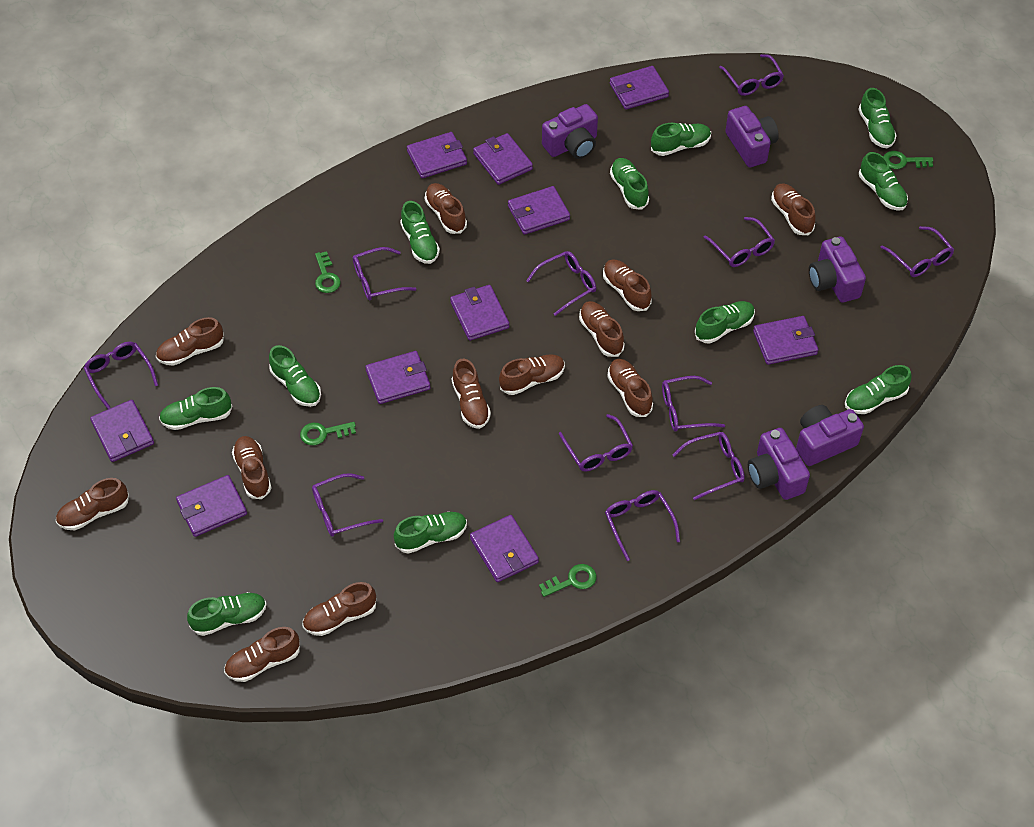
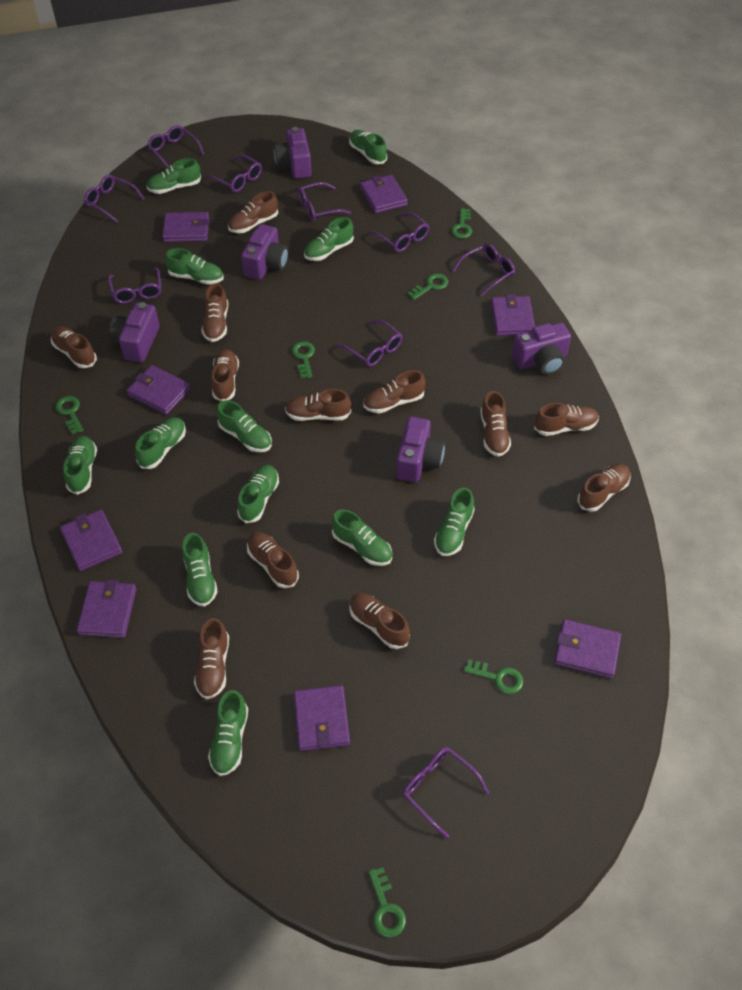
green key: 4 -> 6
green shoe: 11 -> 12
purple glasses: 11 -> 9
purple wallet: 10 -> 8

